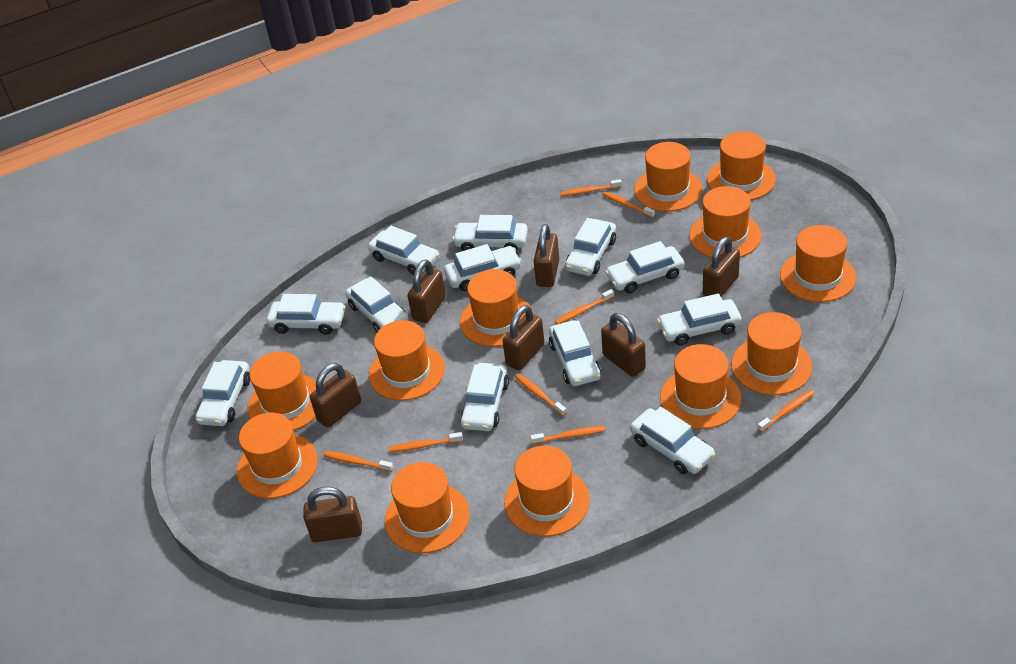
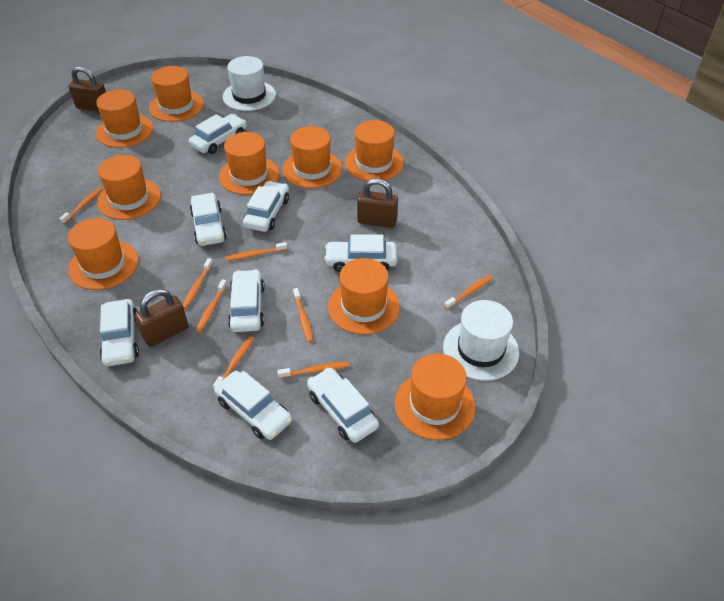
brown padlock: 7 -> 3
orange hat: 12 -> 9
white car: 12 -> 8
white hat: 0 -> 2

